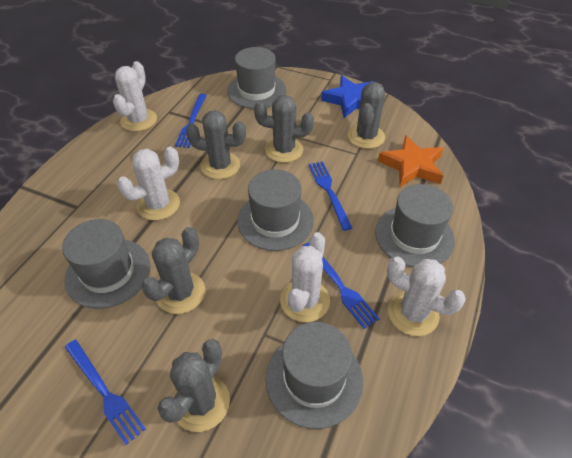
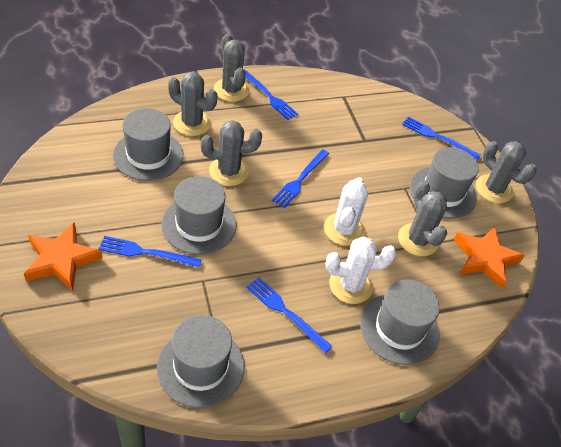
blue fork: 4 -> 5
blue star: 1 -> 0
orange star: 1 -> 2
white cactus: 4 -> 2

